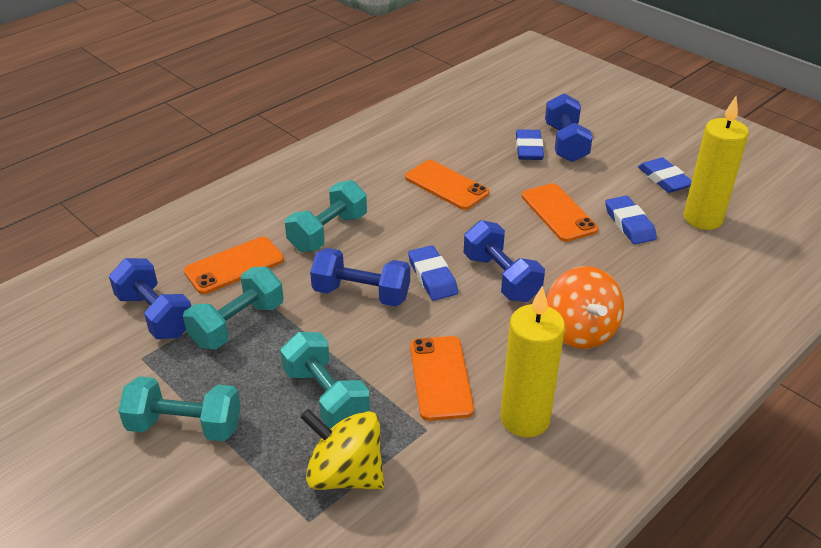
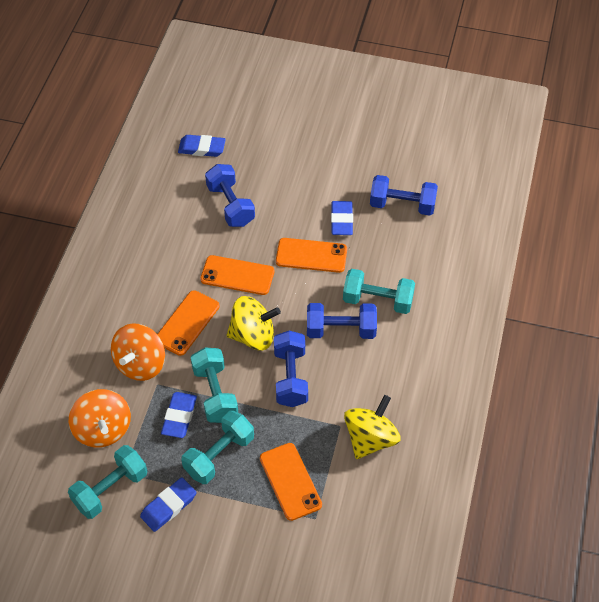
orange spinning top: 1 -> 2
yellow candle: 2 -> 0
yellow spinning top: 1 -> 2

